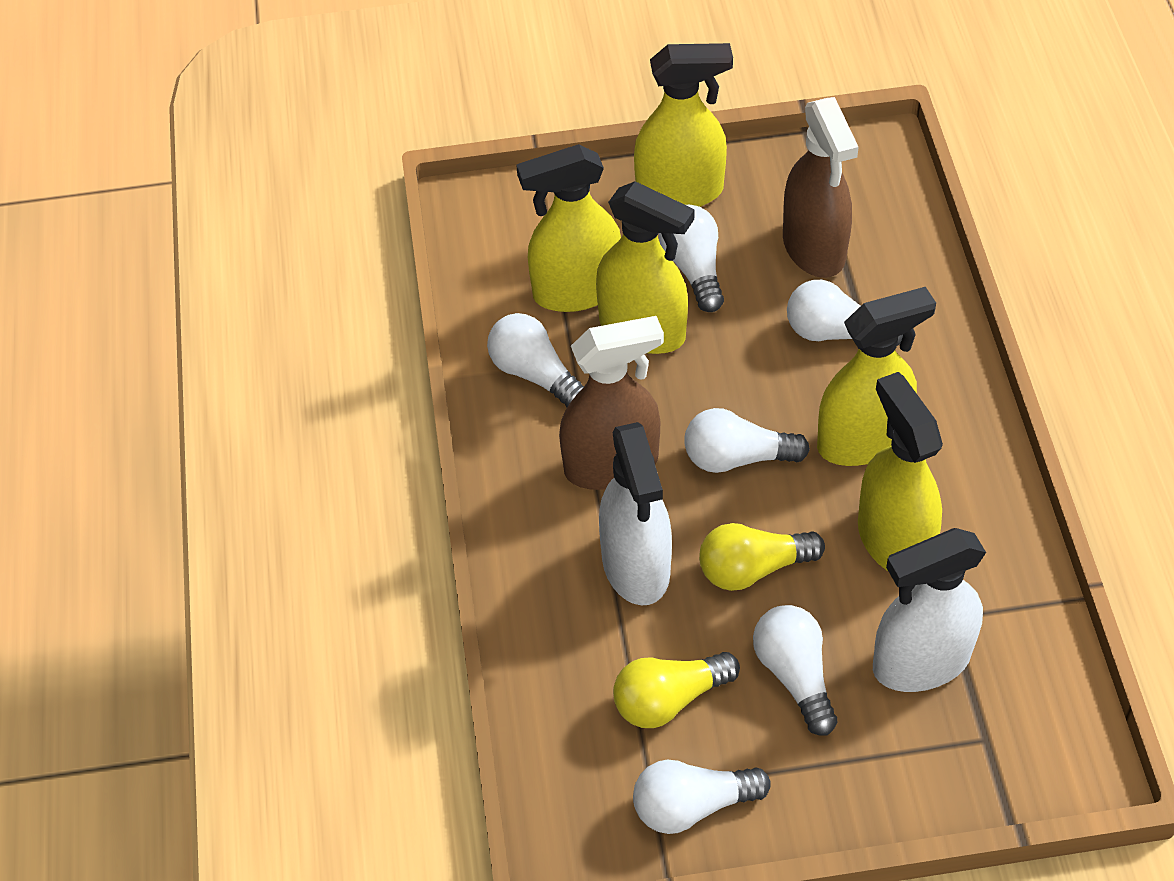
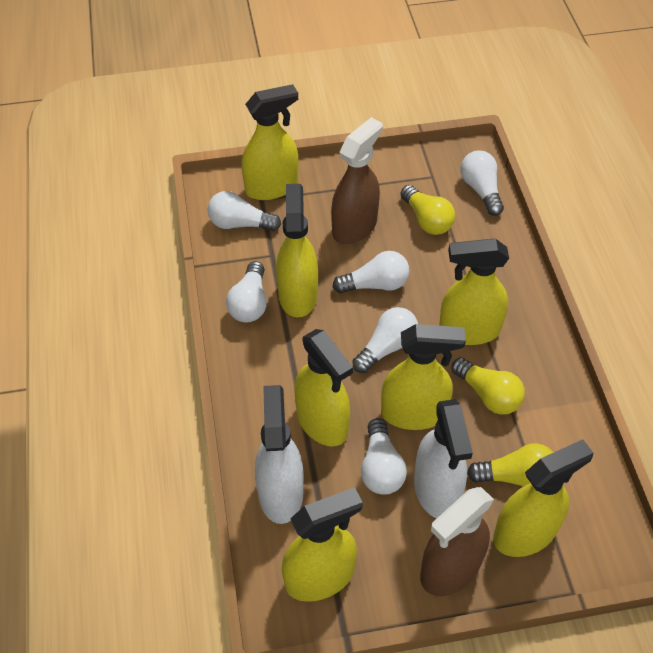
yellow light bulb: 2 -> 3
yellow spray bottle: 5 -> 7

